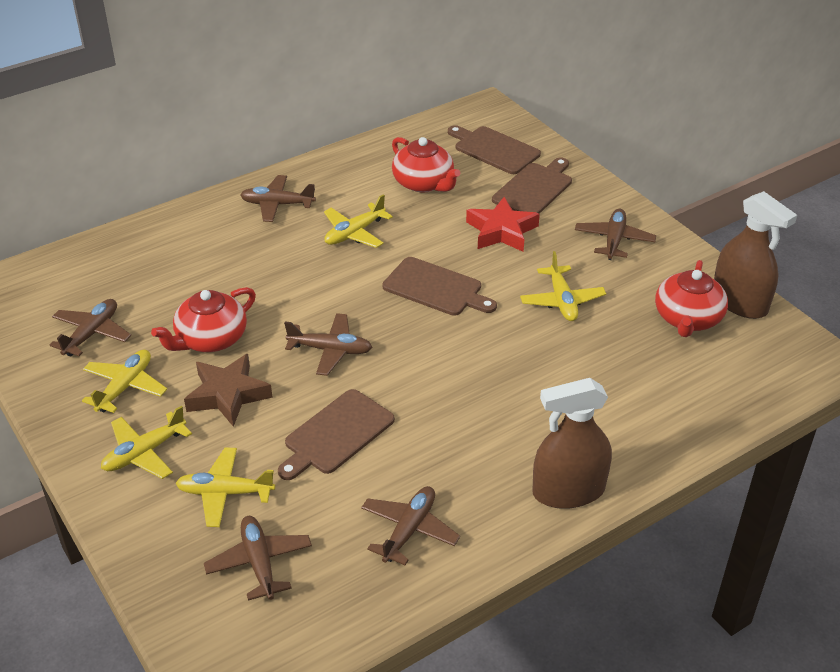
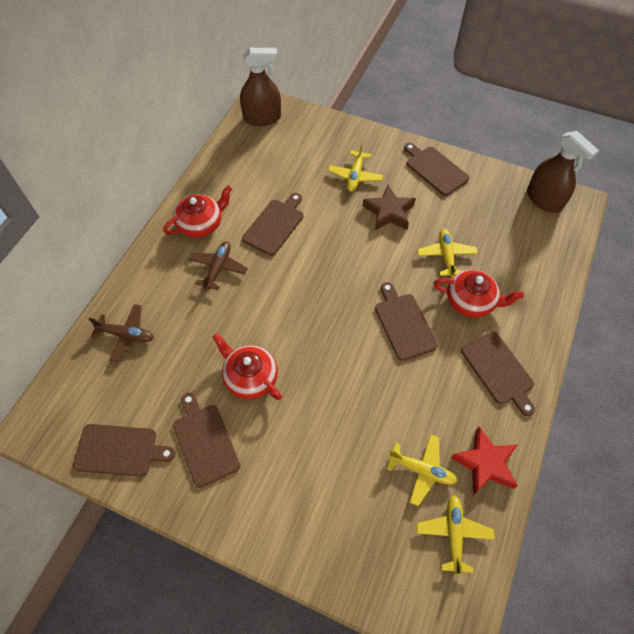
brown cutting board: 4 -> 6
brown plane: 6 -> 2
yellow plane: 5 -> 4

